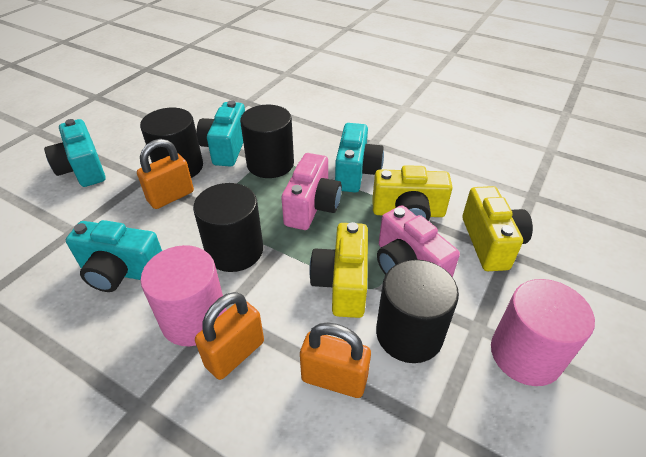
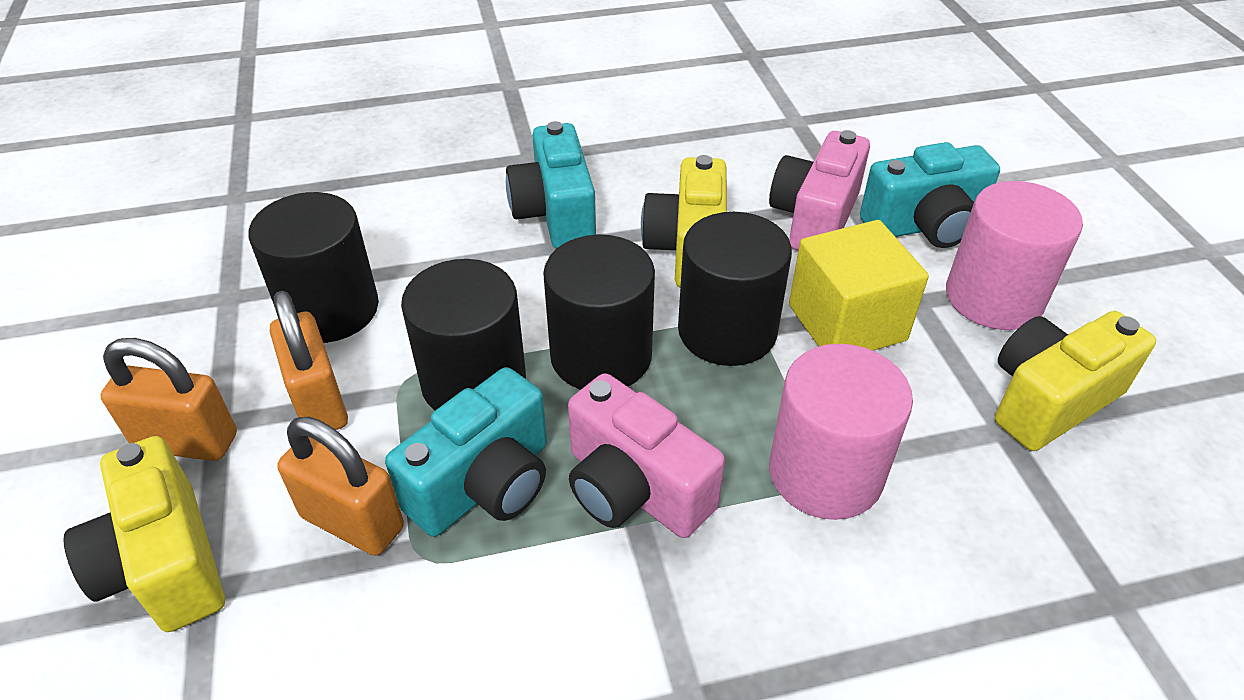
turquoise camera: 4 -> 3
yellow cube: 0 -> 1

